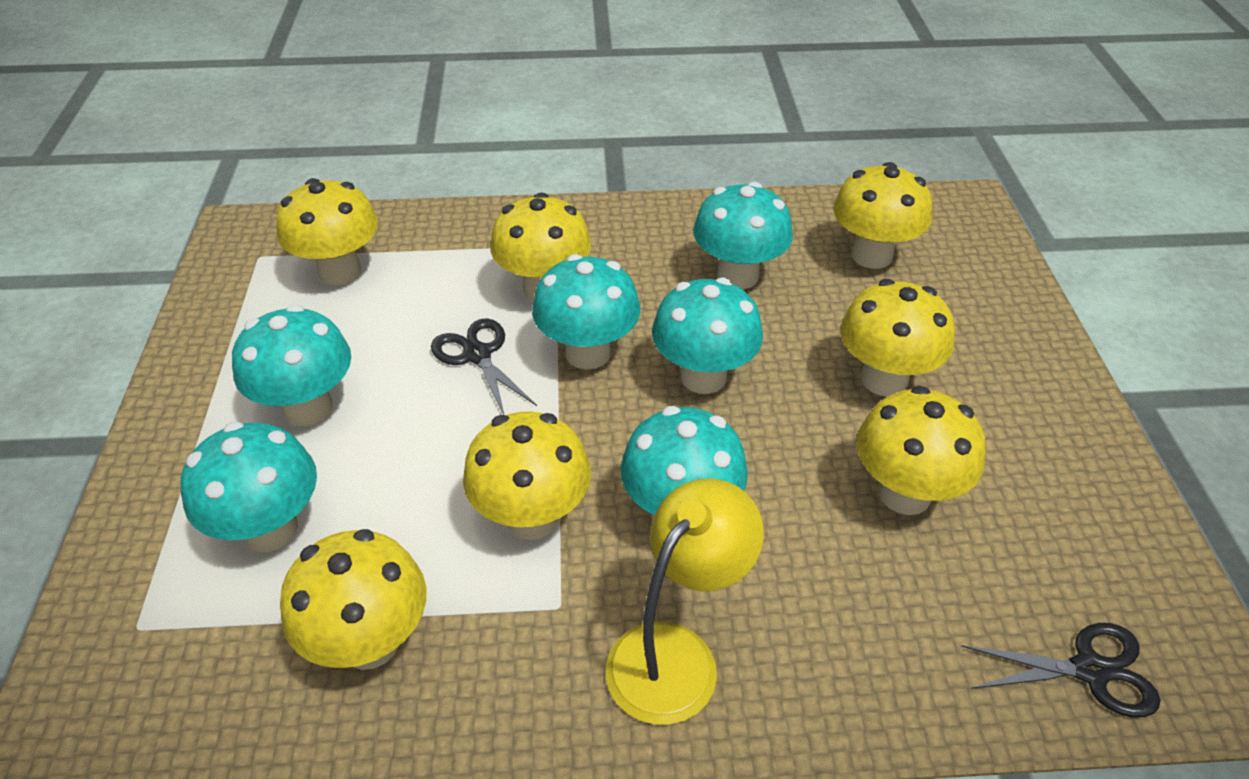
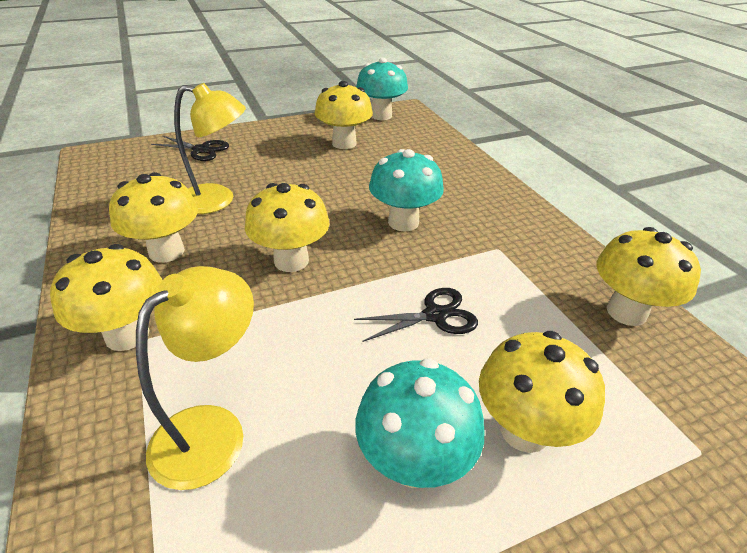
turquoise mushroom: 6 -> 3
yellow lamp: 1 -> 2
yellow mushroom: 7 -> 6

